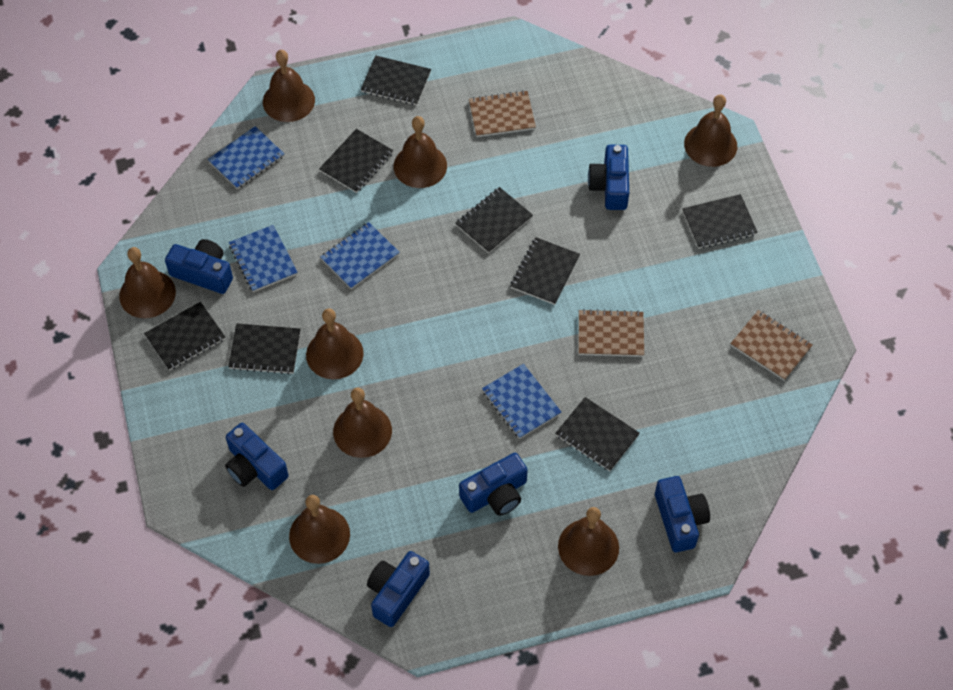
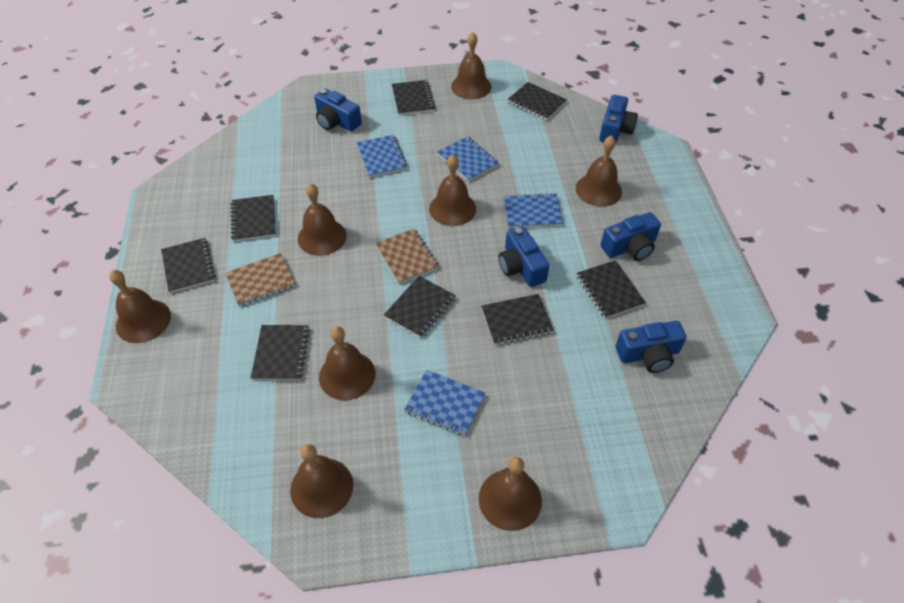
blue camera: 6 -> 5
brown notebook: 3 -> 2

